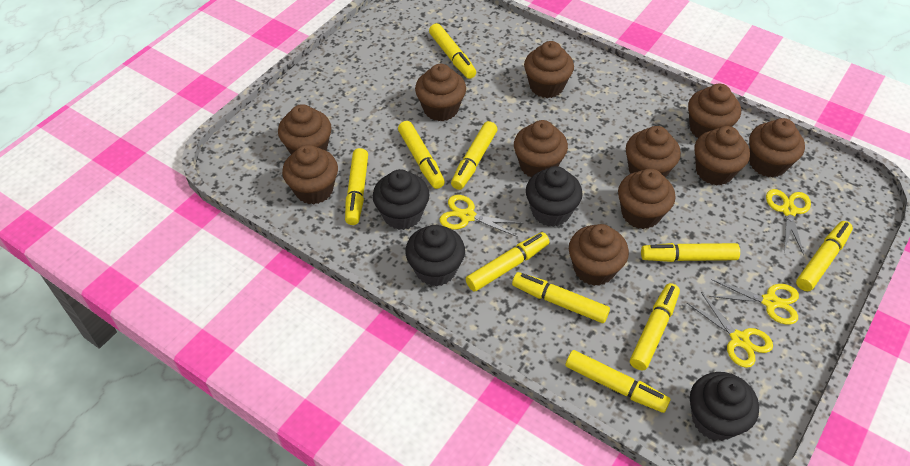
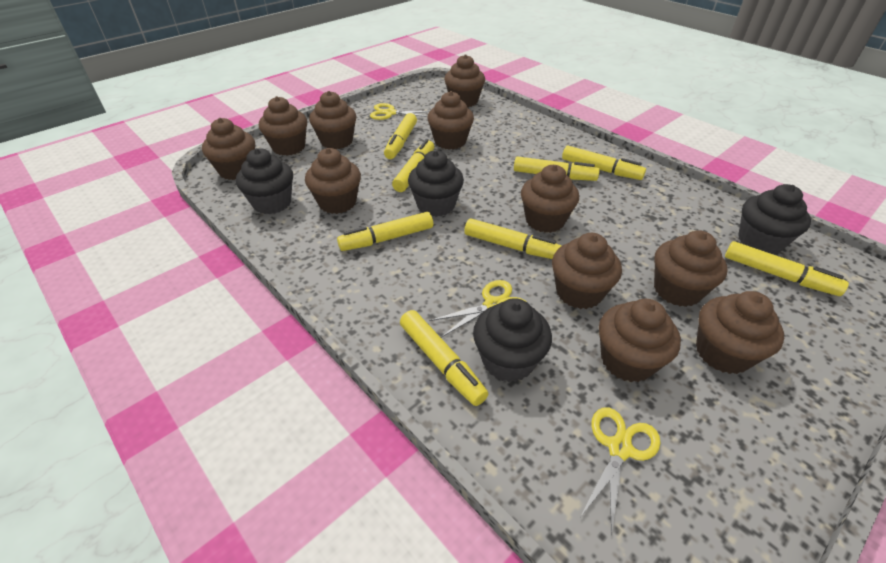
yellow marker: 10 -> 8
yellow scissors: 4 -> 3

